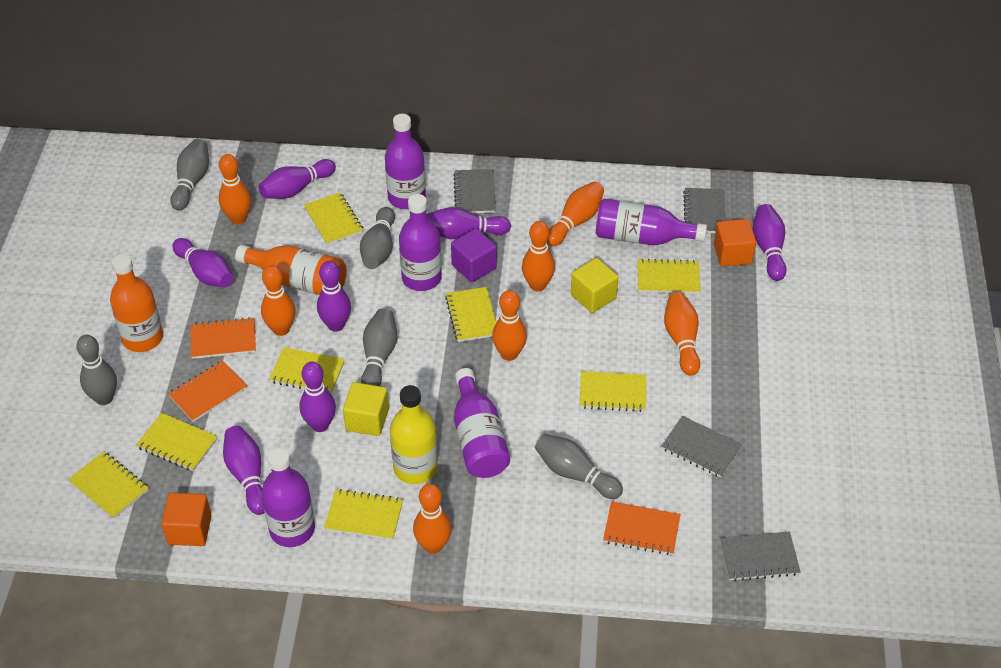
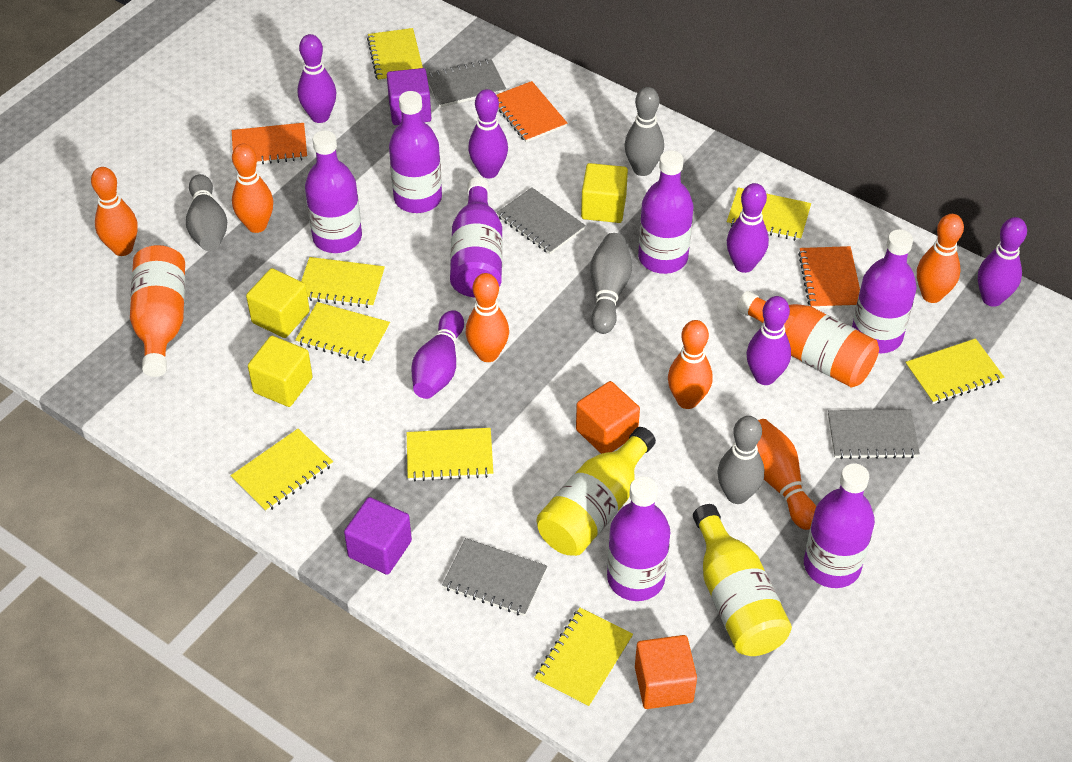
grey bowling pin: 5 -> 4
orange bowling pin: 7 -> 6
purple bottle: 5 -> 7
purple bowling pin: 7 -> 6
purple cube: 1 -> 2
yellow bottle: 1 -> 2
yellow cube: 2 -> 3

